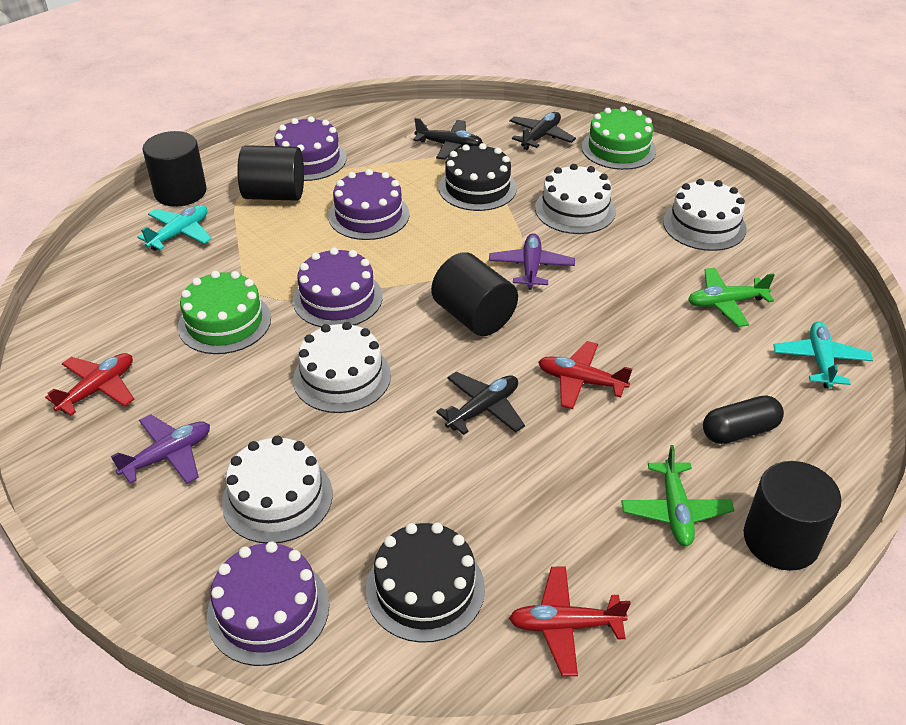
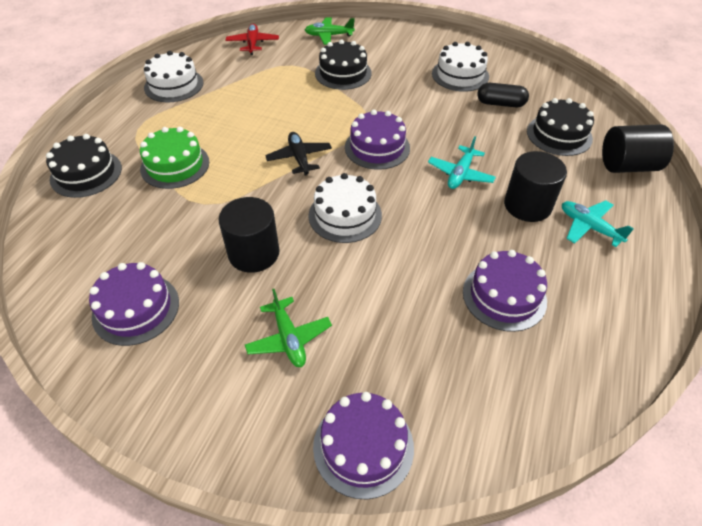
black cake: 2 -> 3
black cylinder: 4 -> 3
black plane: 3 -> 1
green cake: 2 -> 1
purple plane: 2 -> 0
red plane: 3 -> 1
white cake: 4 -> 3

